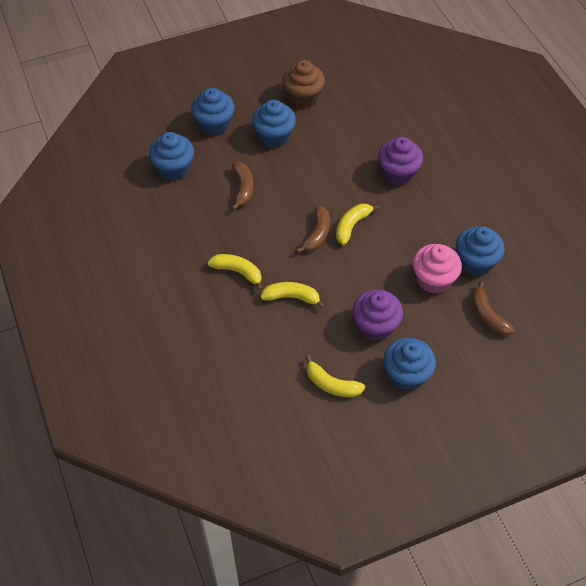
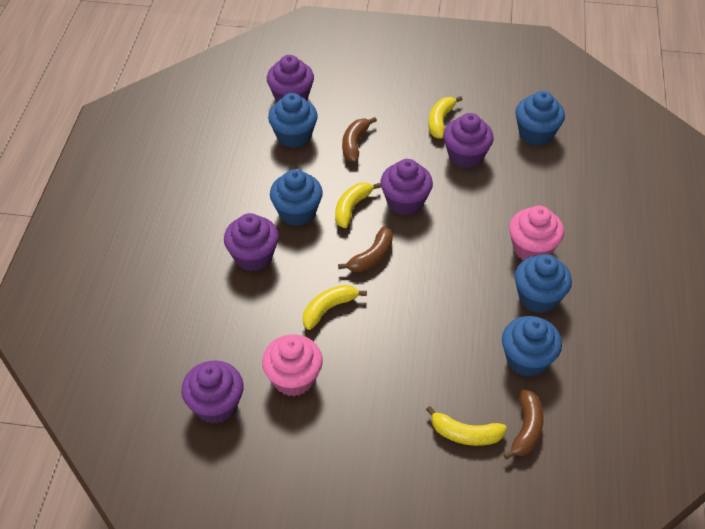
brown cupcake: 1 -> 0
pink cupcake: 1 -> 2
purple cupcake: 2 -> 5

